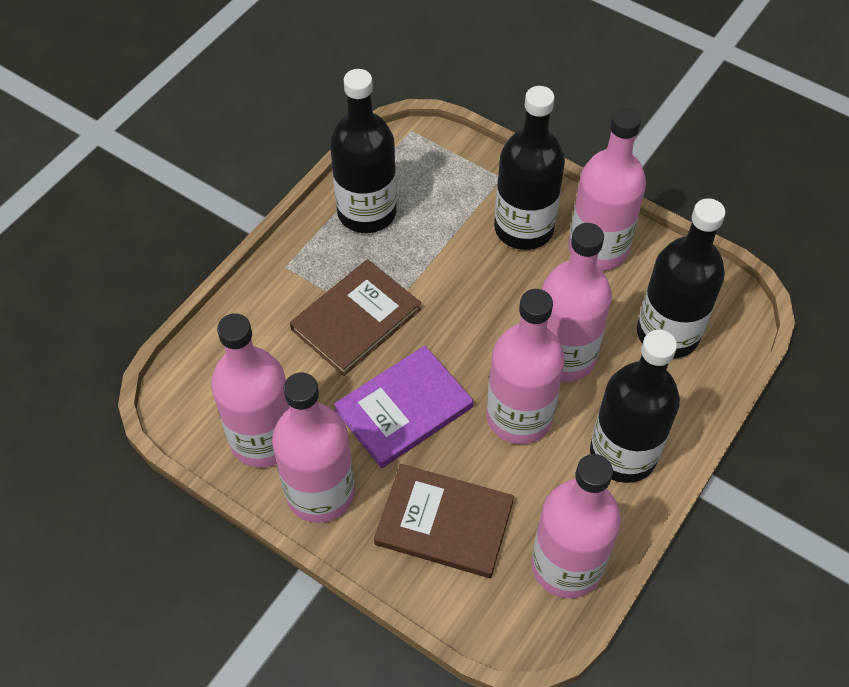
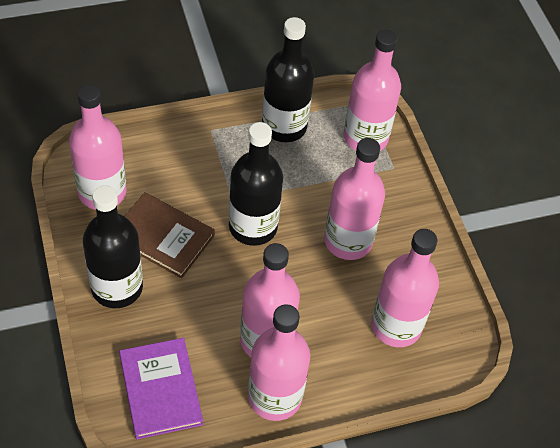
black bottle: 4 -> 3
brown book: 2 -> 1

